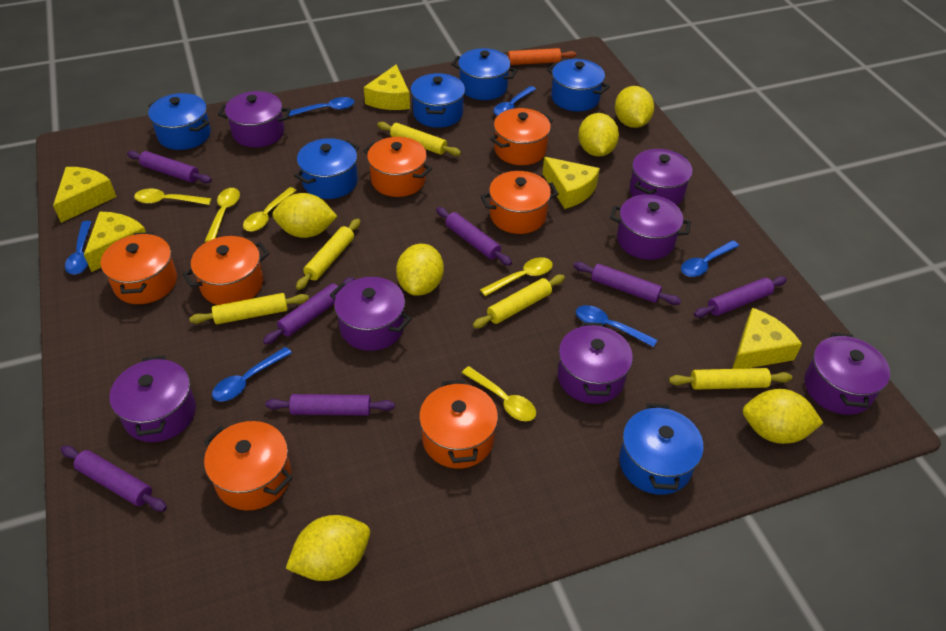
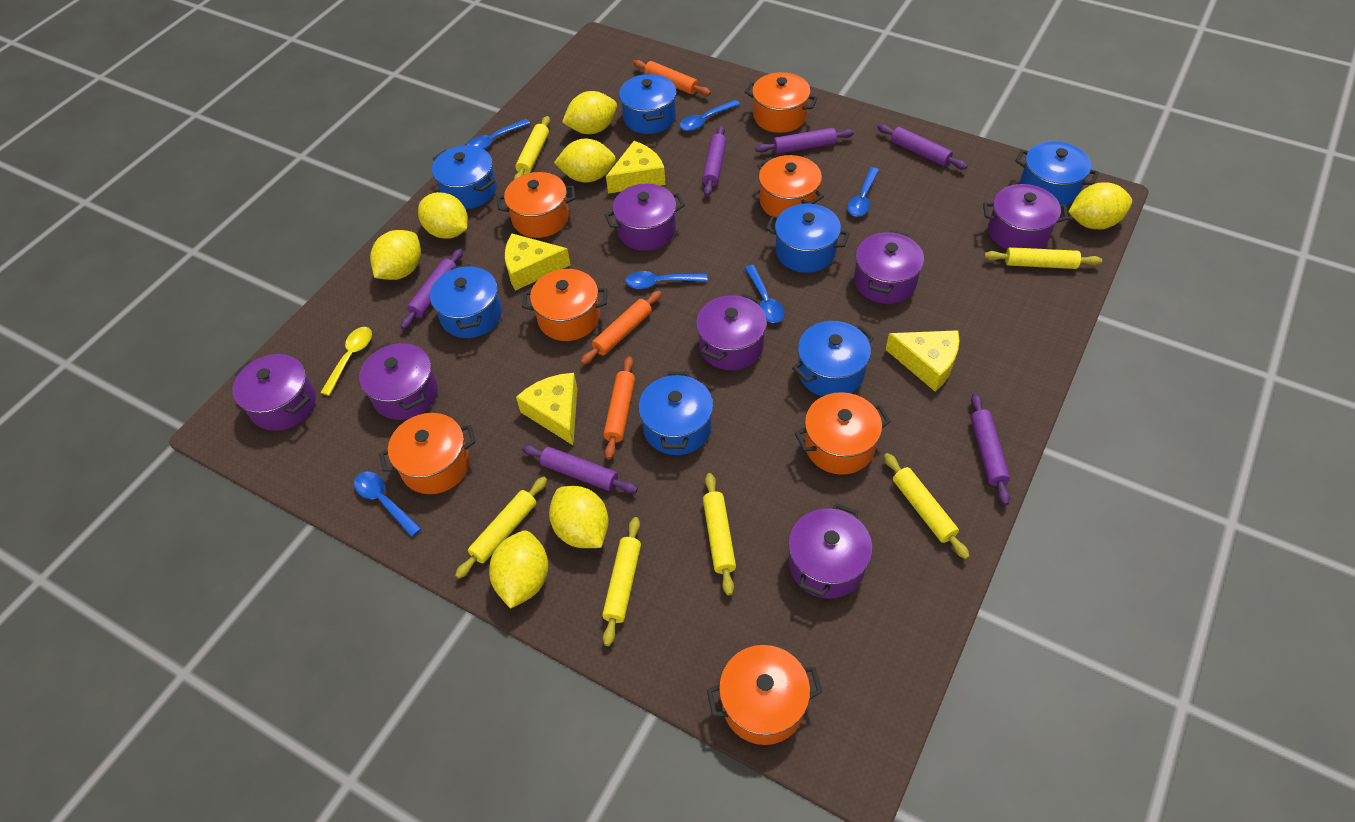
blue pot: 6 -> 7
orange rolling pin: 1 -> 3
purple rolling pin: 7 -> 6
yellow cheese: 5 -> 4
yellow lemon: 6 -> 7
yellow rolling pin: 5 -> 6
yellow spoon: 5 -> 1

